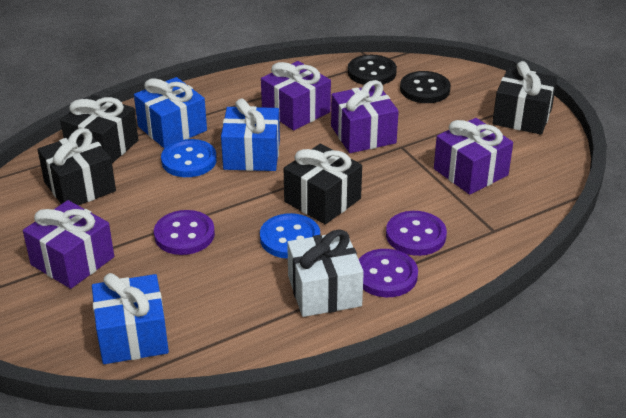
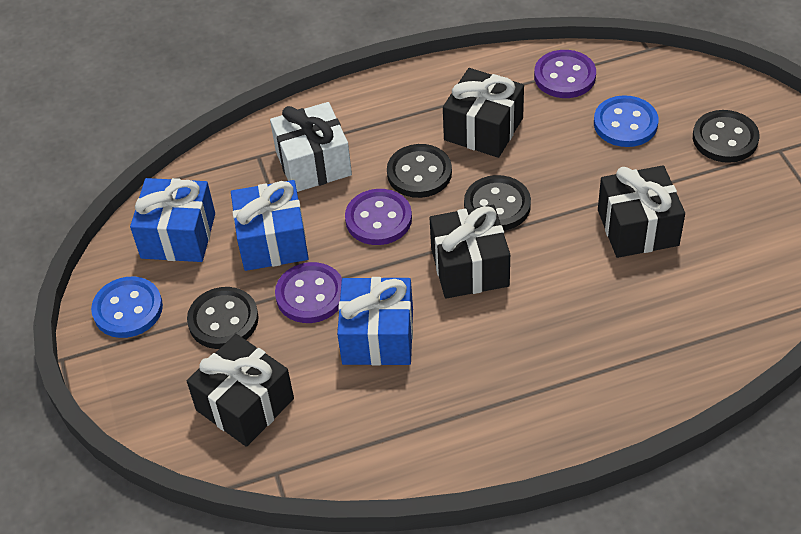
black button: 2 -> 4
purple gift: 4 -> 0

